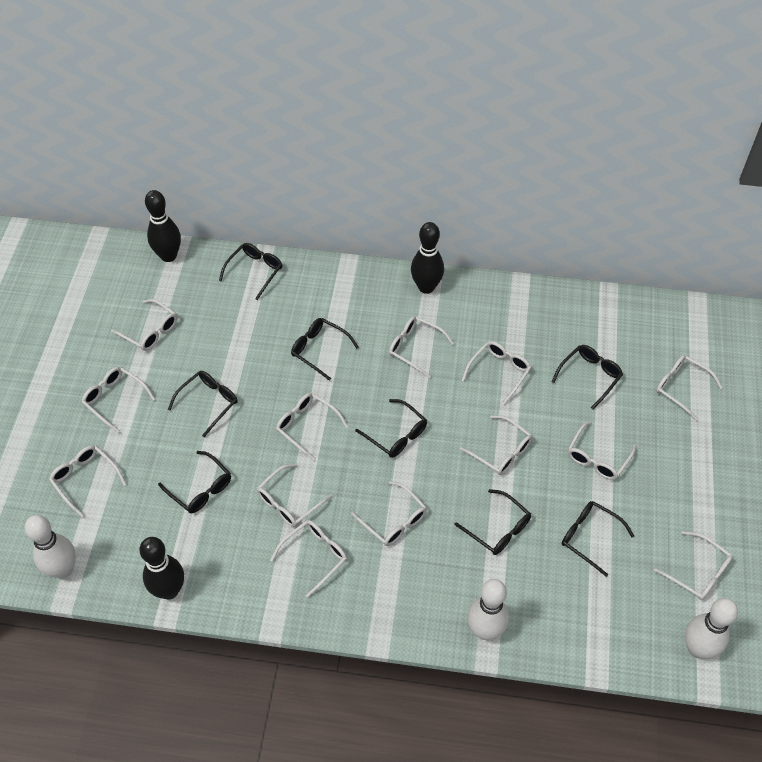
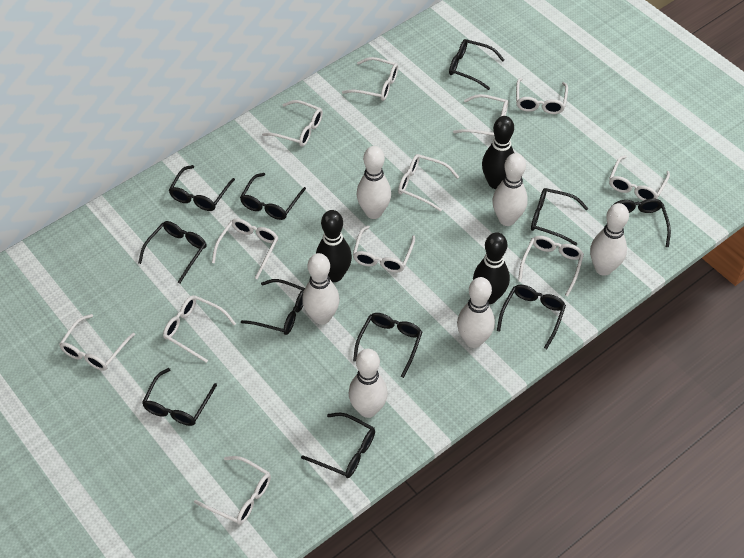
black glasses: 8 -> 11
white bowling pin: 3 -> 6
white glasses: 13 -> 12

